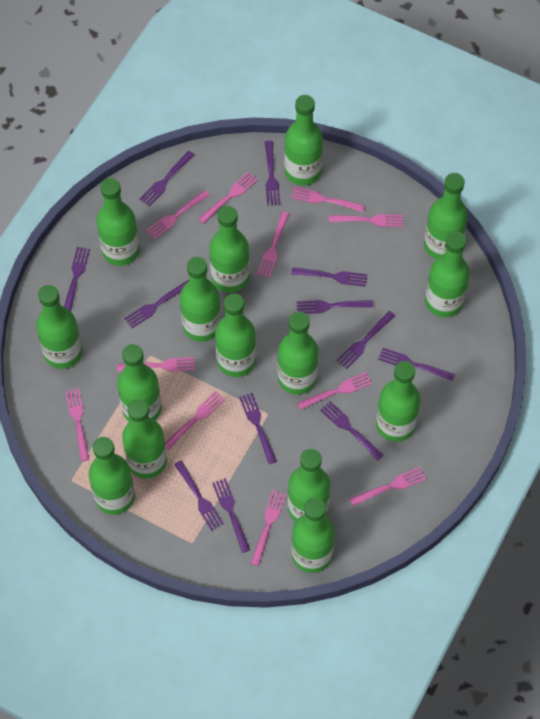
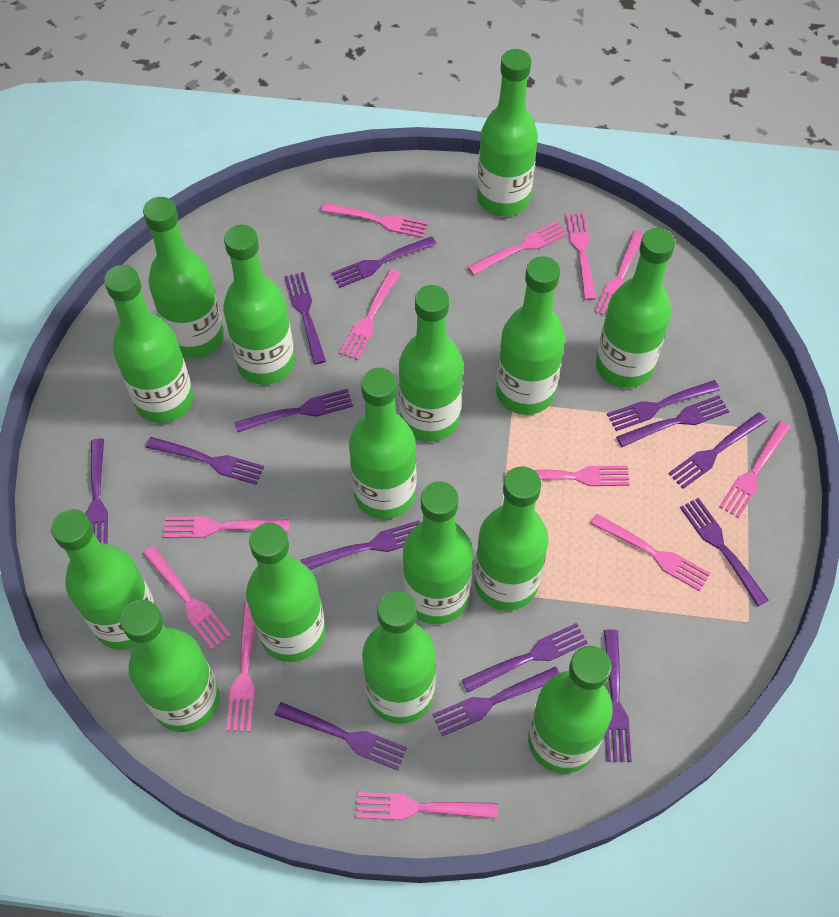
pink fork: 11 -> 12
purple fork: 12 -> 14

